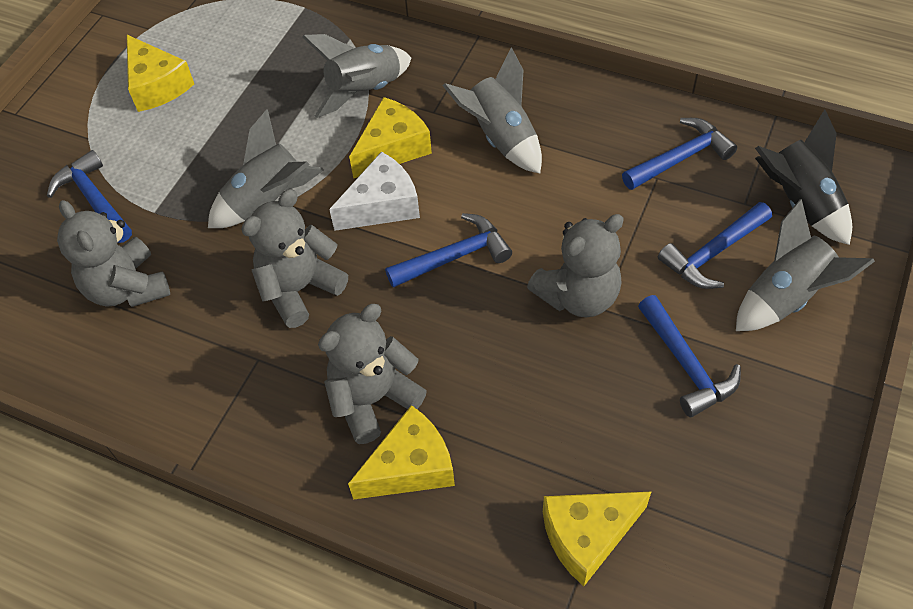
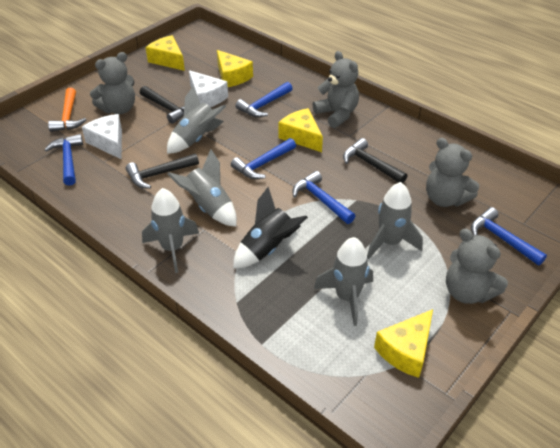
black hammer: 0 -> 3
grey rocket: 4 -> 5
orange hammer: 0 -> 1
white cheese: 1 -> 2

